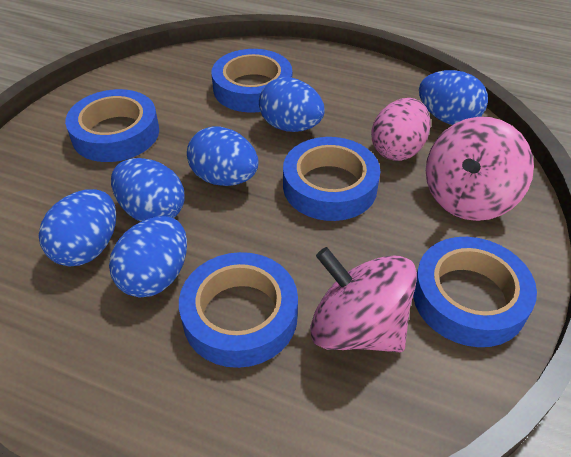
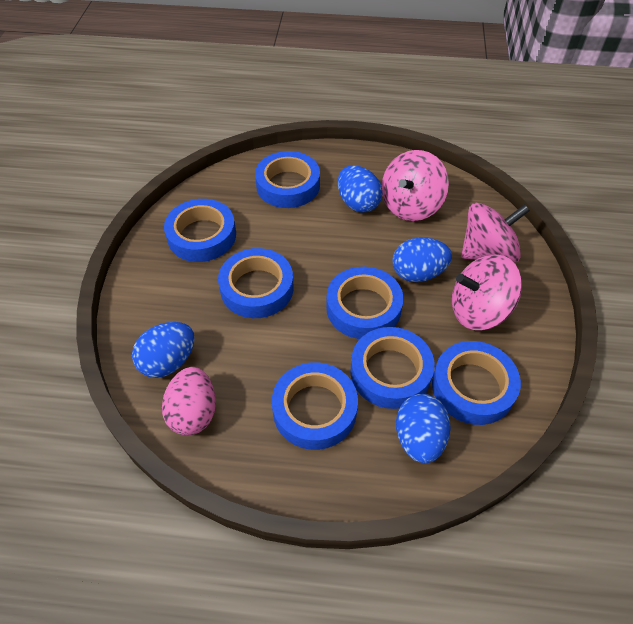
blue egg: 6 -> 4
blue tape: 5 -> 7
pink spinning top: 2 -> 3

